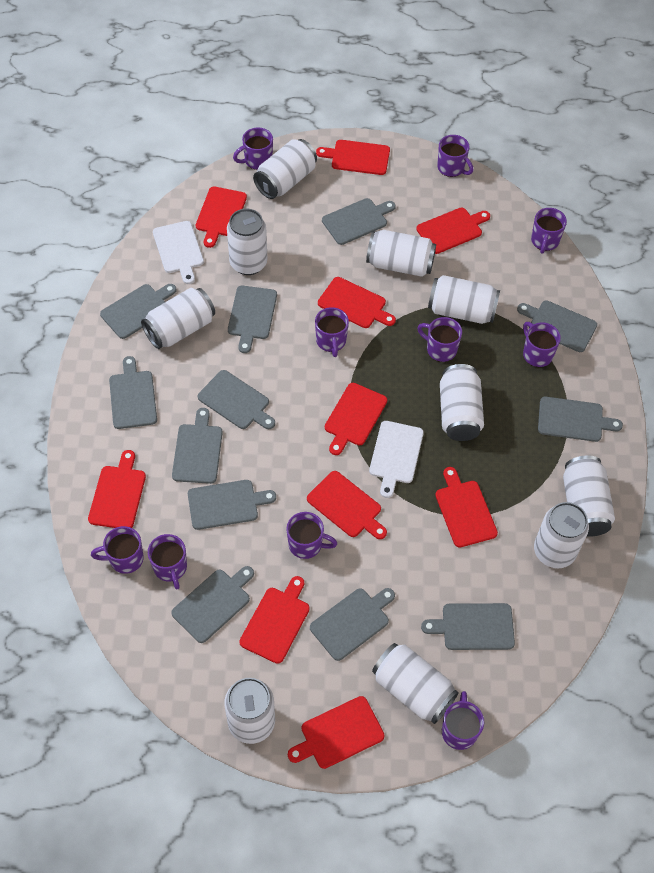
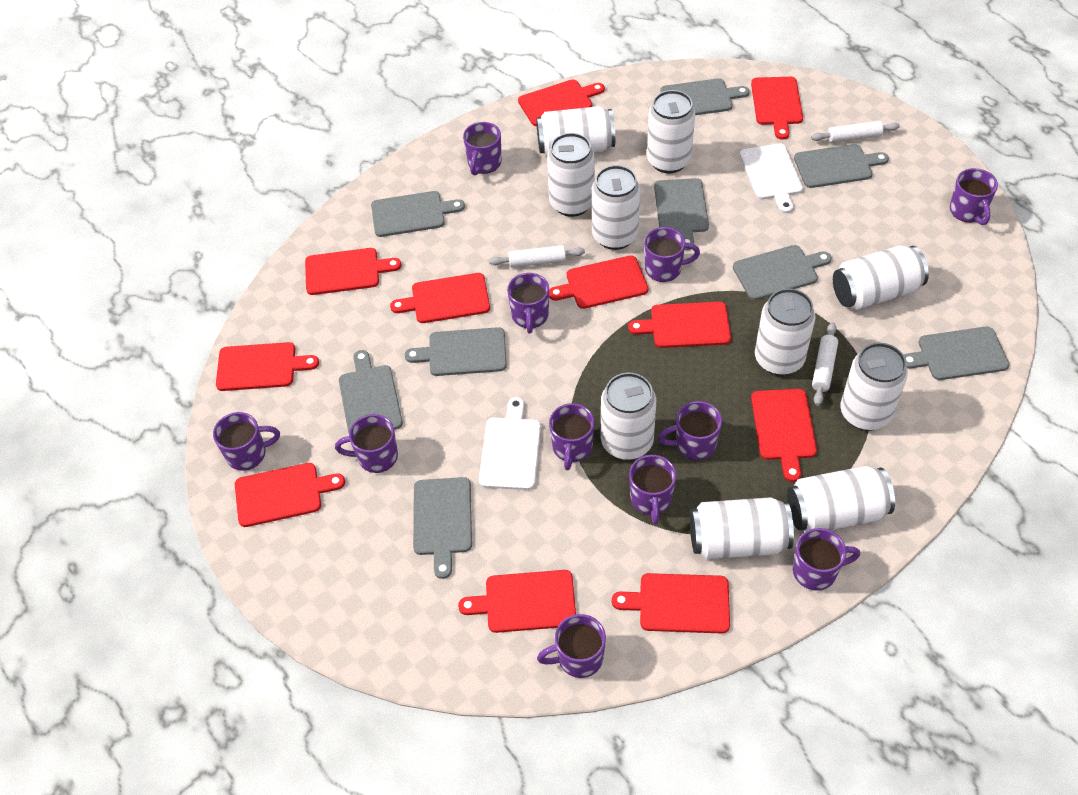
grey cutting board: 12 -> 9
purple mug: 10 -> 11
red cutting board: 10 -> 11
white rolling pin: 0 -> 3

